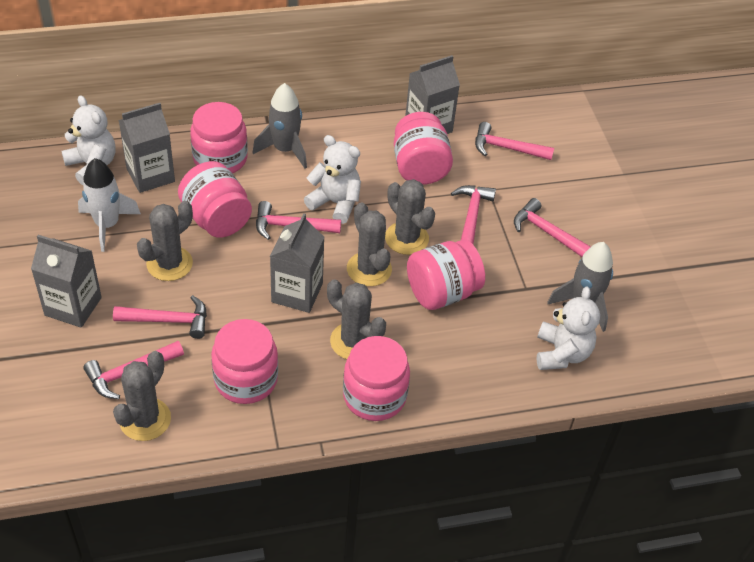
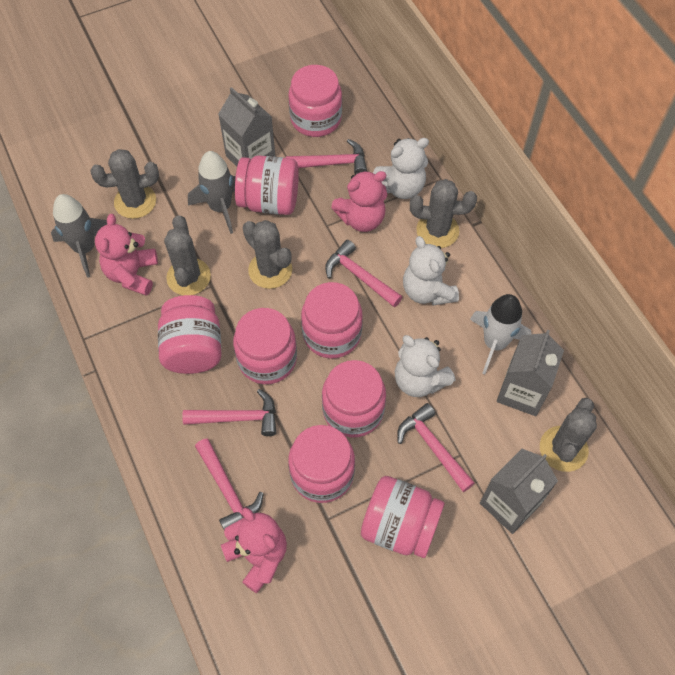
grey carton: 4 -> 3
pink hammer: 6 -> 5
pink jar: 6 -> 8
pink teddy bear: 0 -> 3

